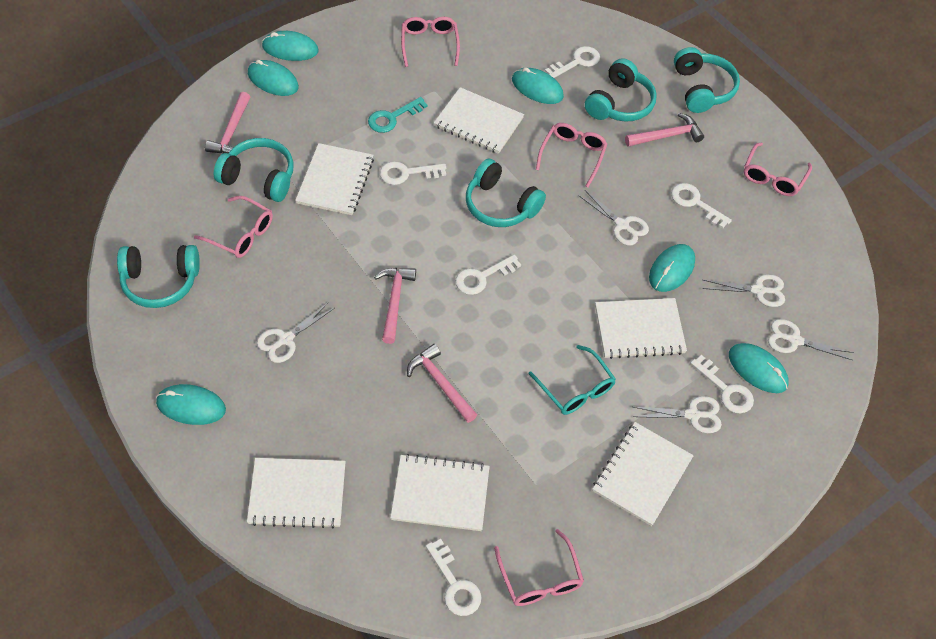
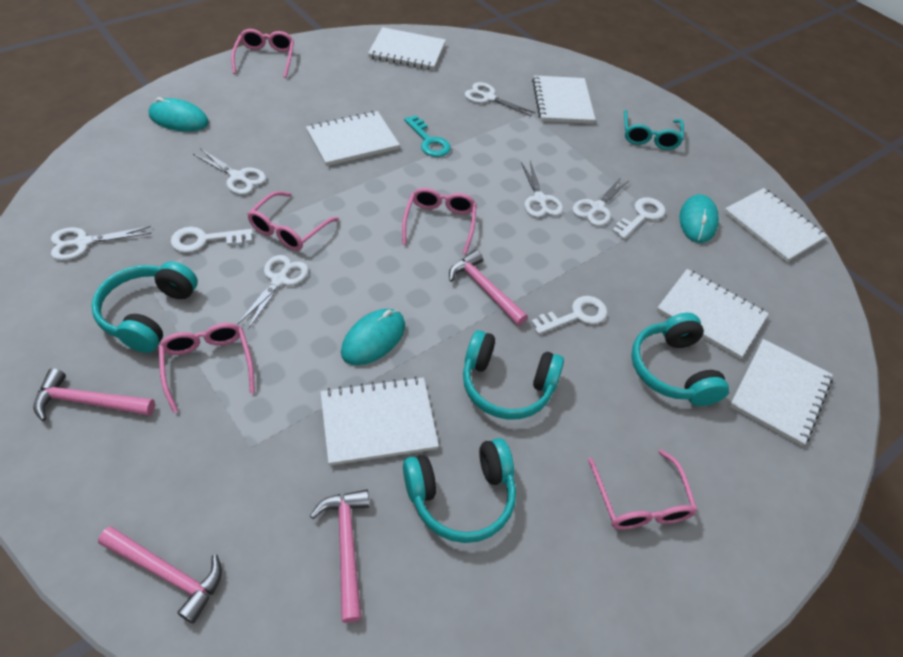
turquoise headphones: 5 -> 4
turquoise mouse: 6 -> 3
white key: 6 -> 3
white notebook: 6 -> 7
white scissors: 5 -> 6

